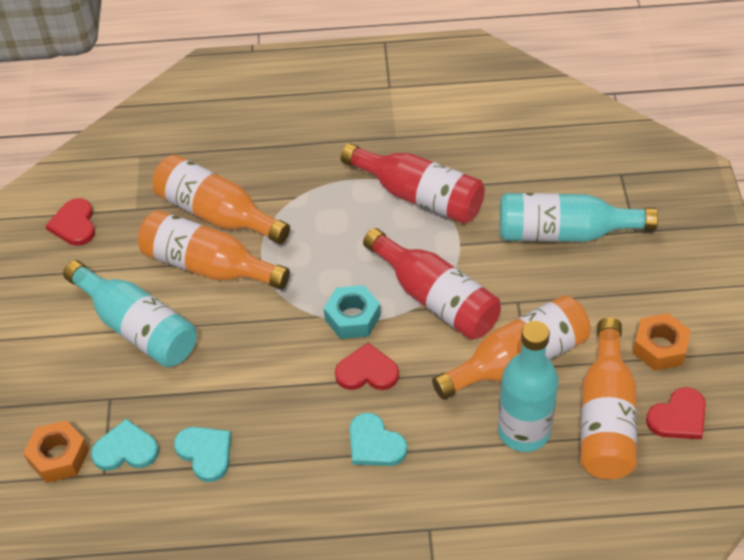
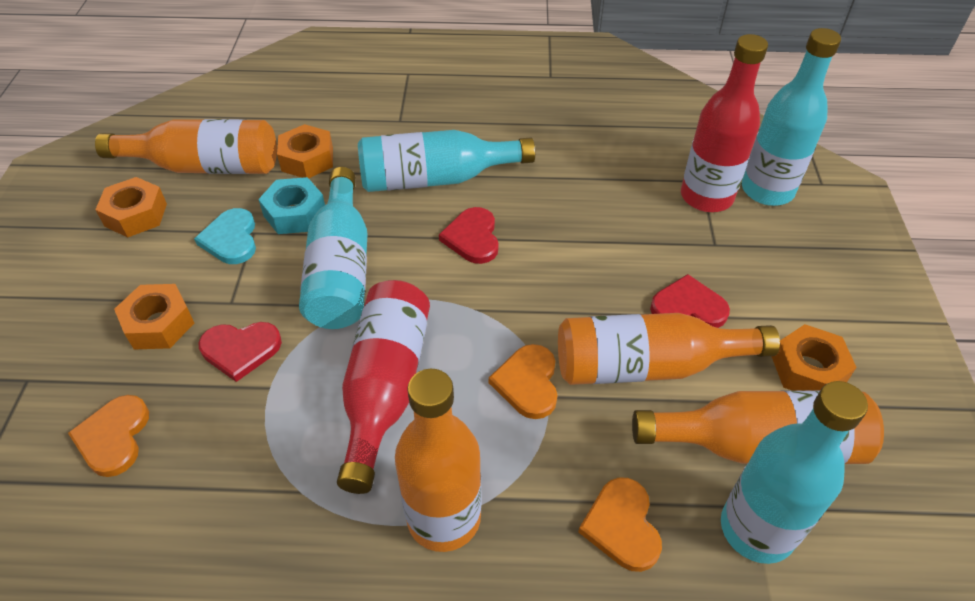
orange heart: 0 -> 3
orange nut: 2 -> 4
turquoise bottle: 3 -> 4
turquoise heart: 3 -> 1

